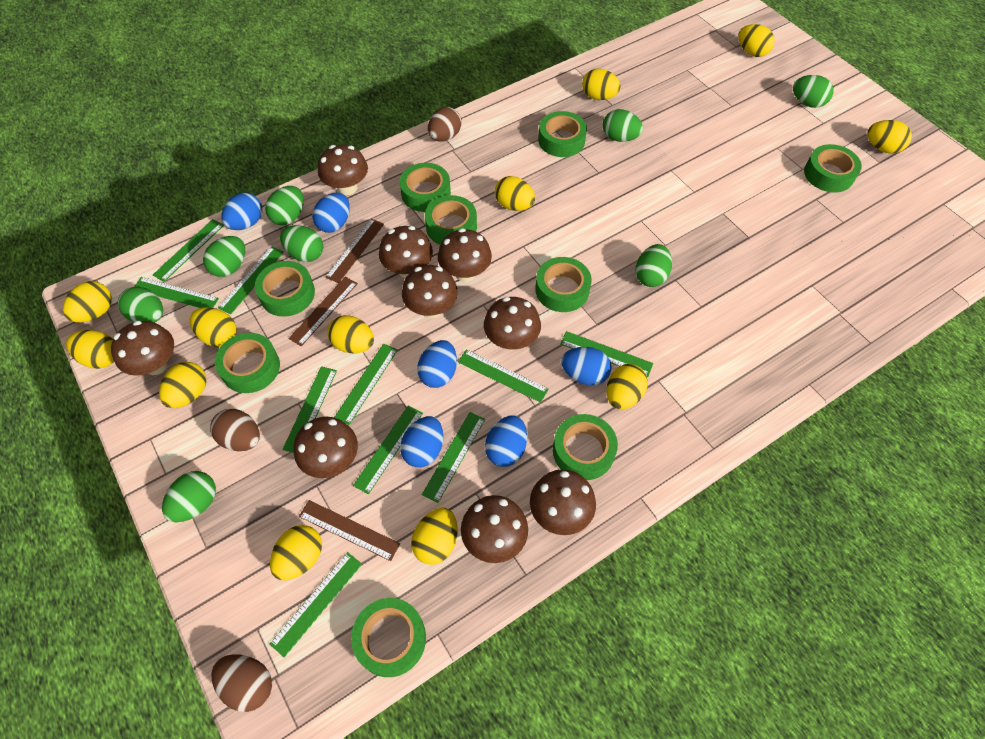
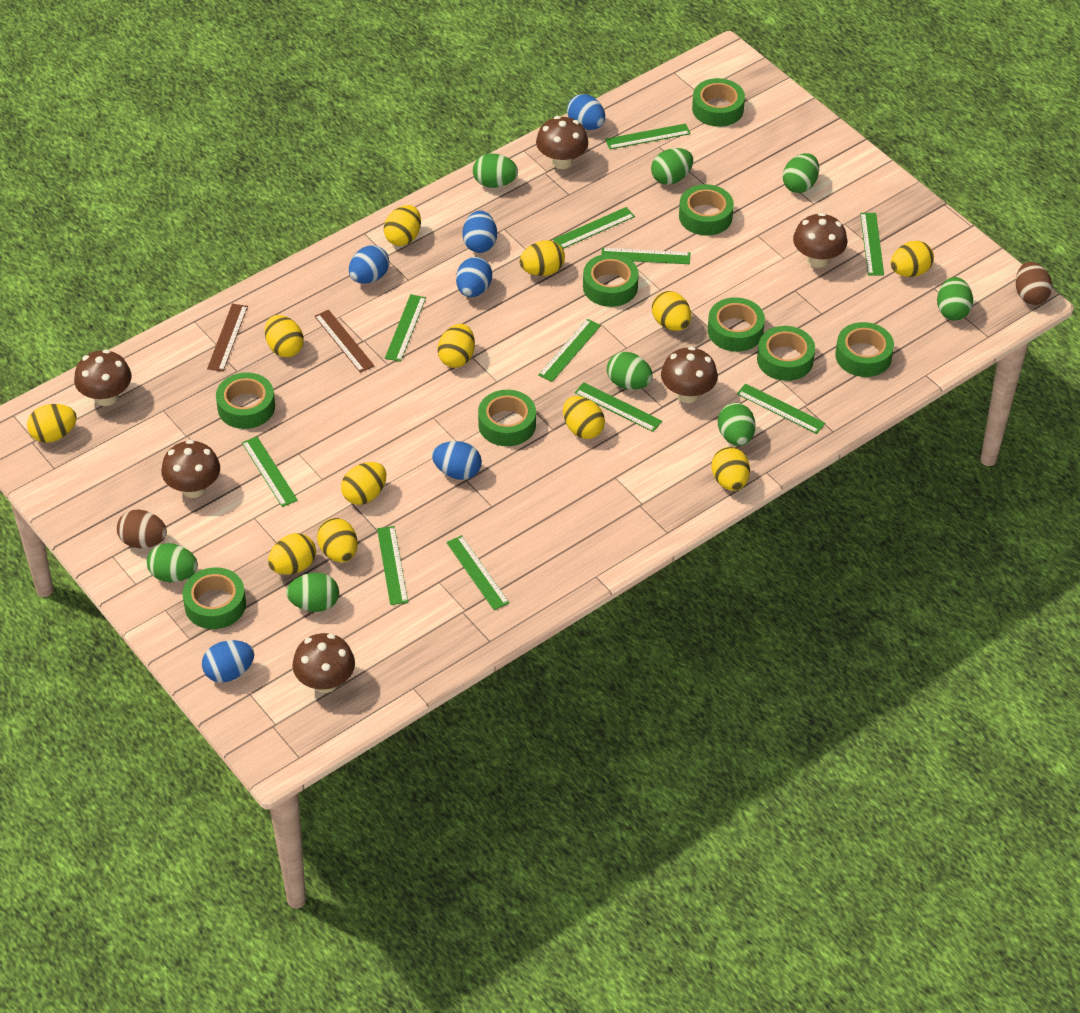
brown egg: 3 -> 2
brown mushroom: 9 -> 6
brown ruler: 3 -> 2
green ruler: 10 -> 11

